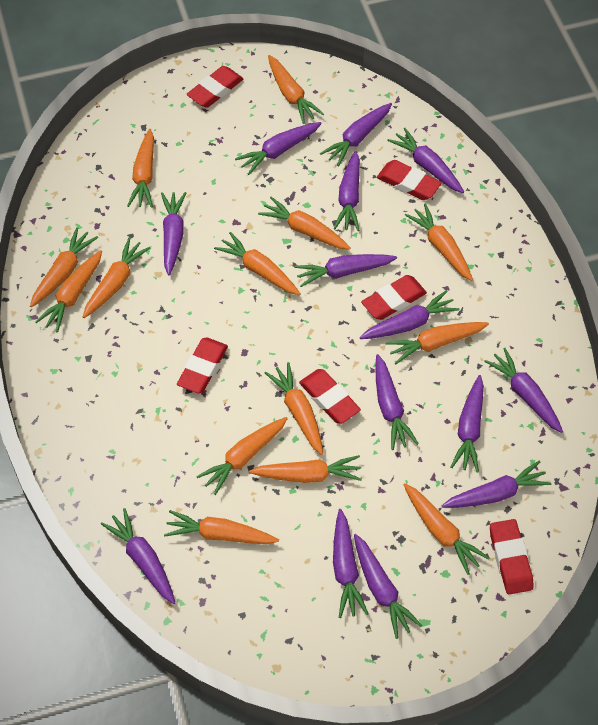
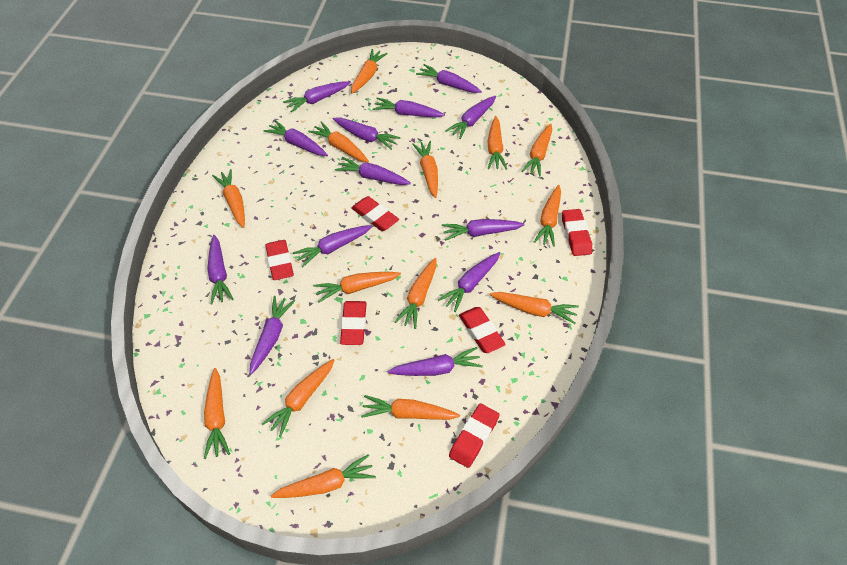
purple carrot: 14 -> 13

